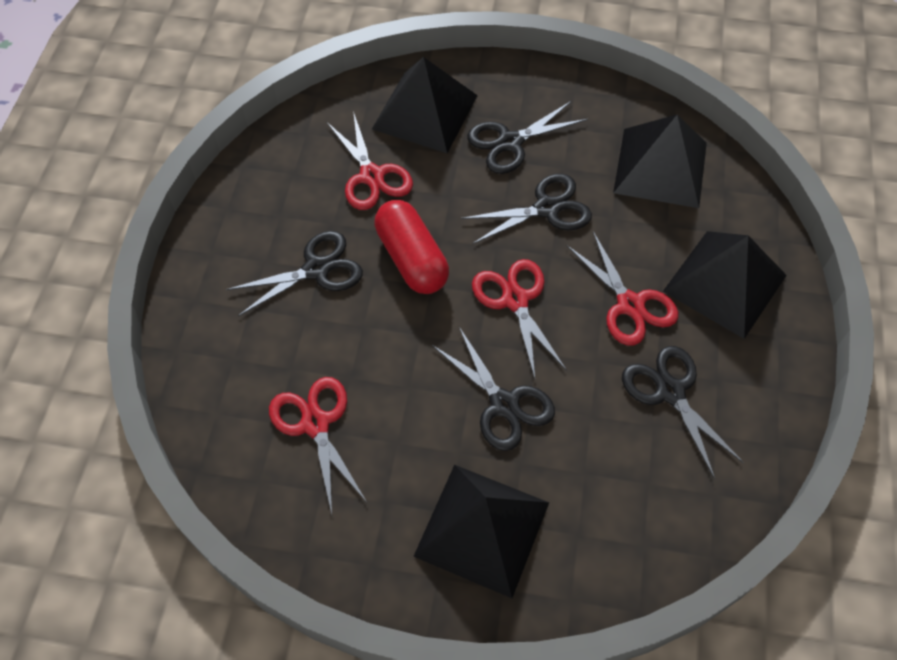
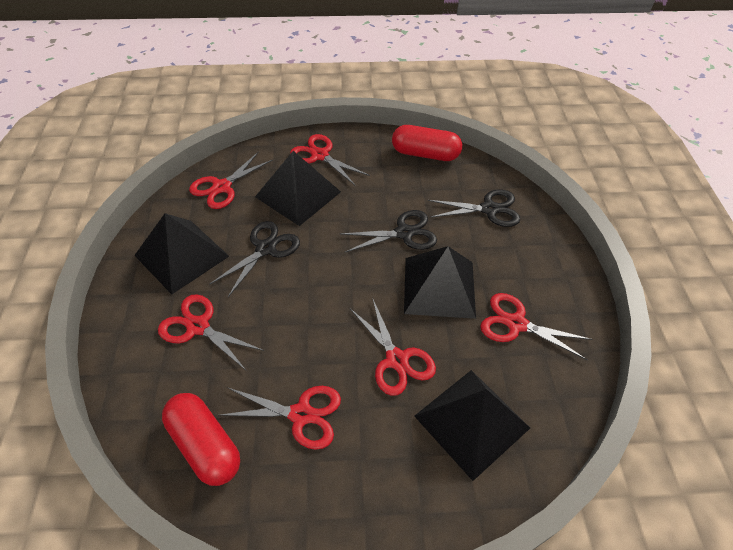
black scissors: 5 -> 3
red capsule: 1 -> 2
red scissors: 4 -> 6

